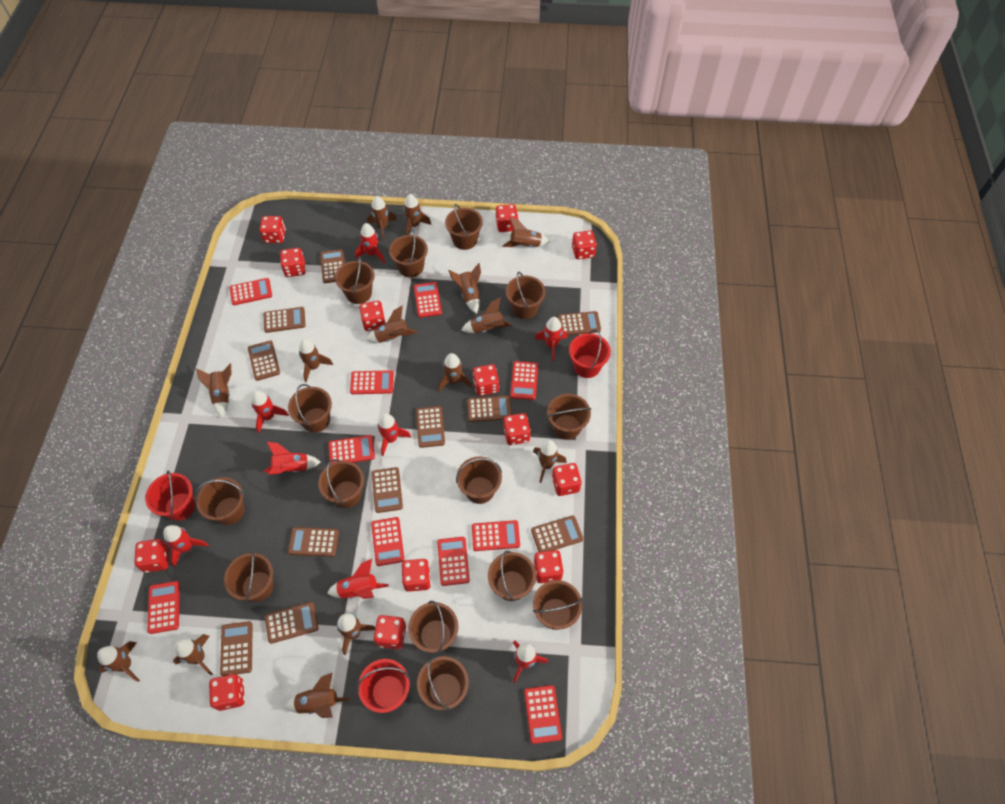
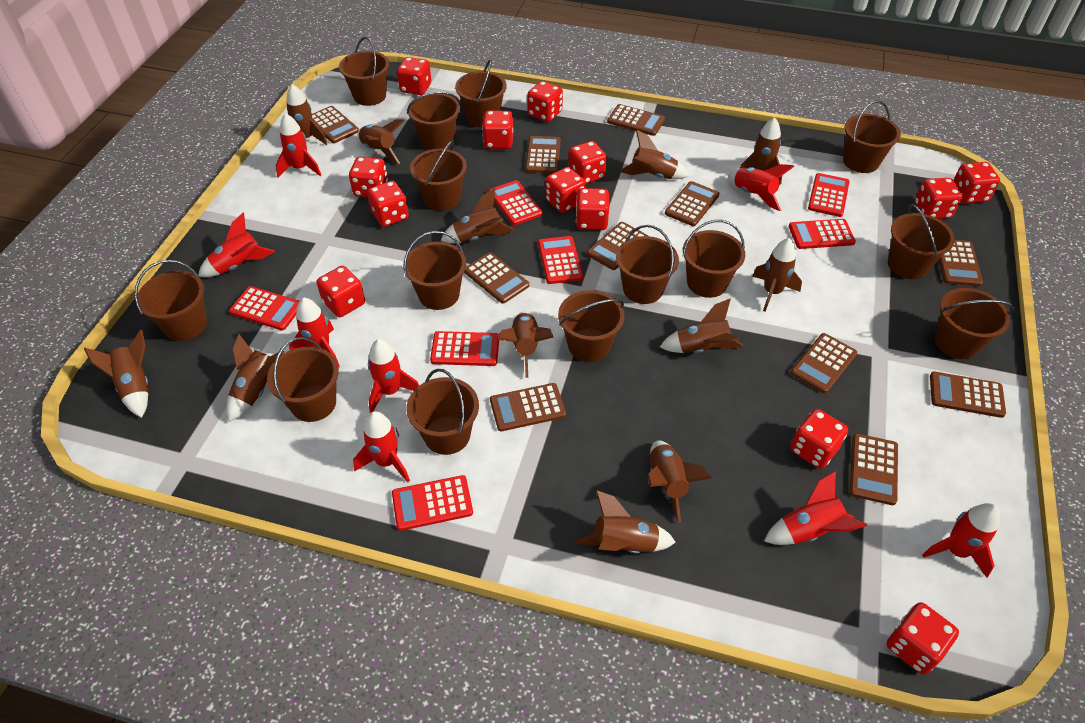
brown rocket: 14 -> 12
red bucket: 3 -> 0
red calculator: 10 -> 7

